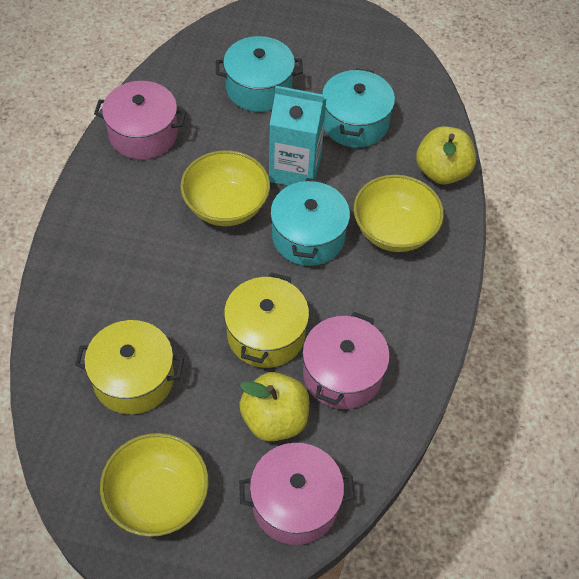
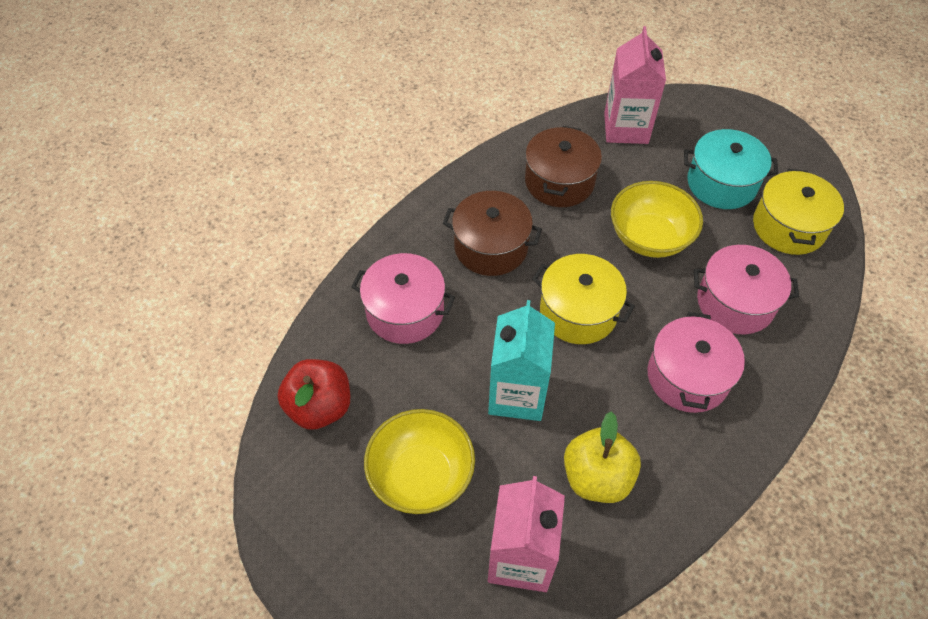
brown pot: 0 -> 2
pink carton: 0 -> 2
red apple: 0 -> 1
turquoise pot: 3 -> 1
yellow apple: 2 -> 1
yellow bowl: 3 -> 2

